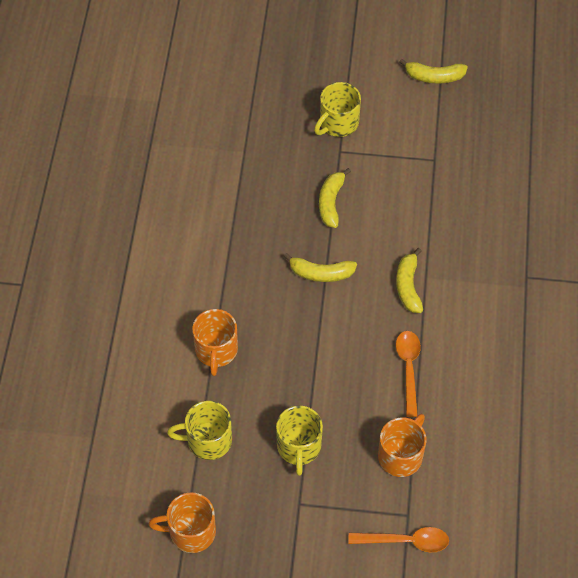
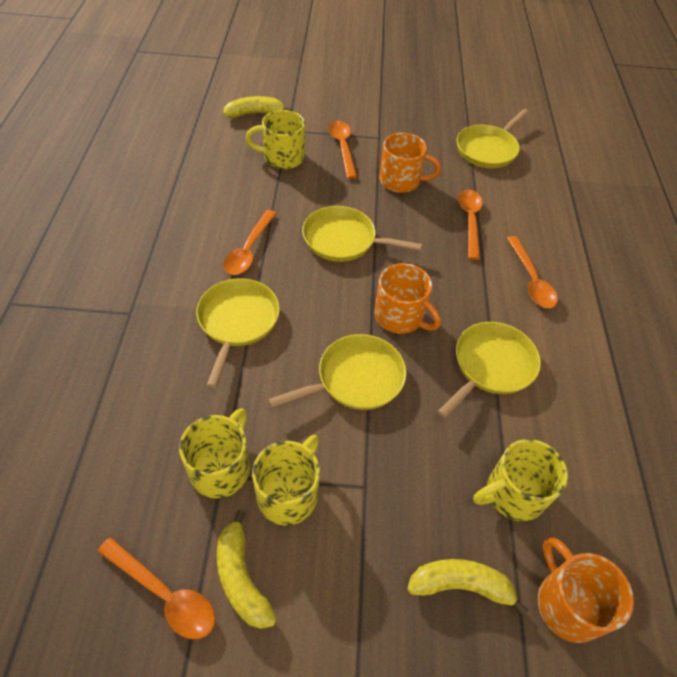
orange spoon: 2 -> 5
yellow banana: 4 -> 3
yellow mug: 3 -> 4
yellow pan: 0 -> 5

